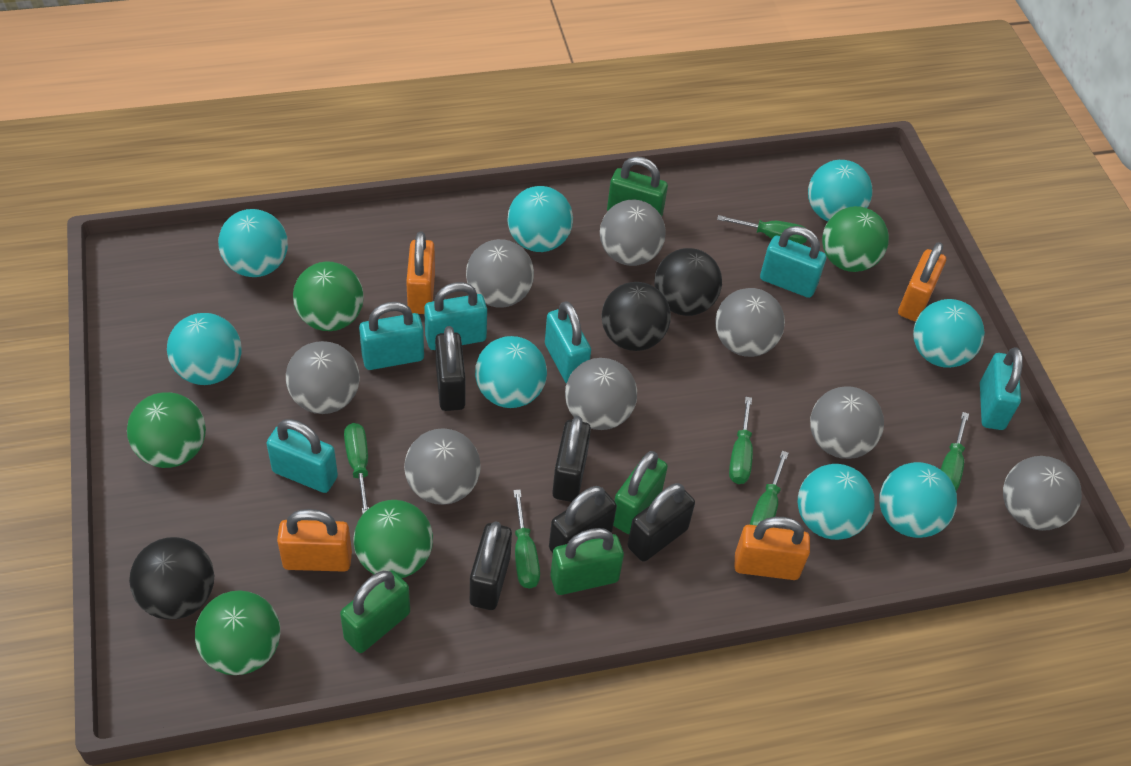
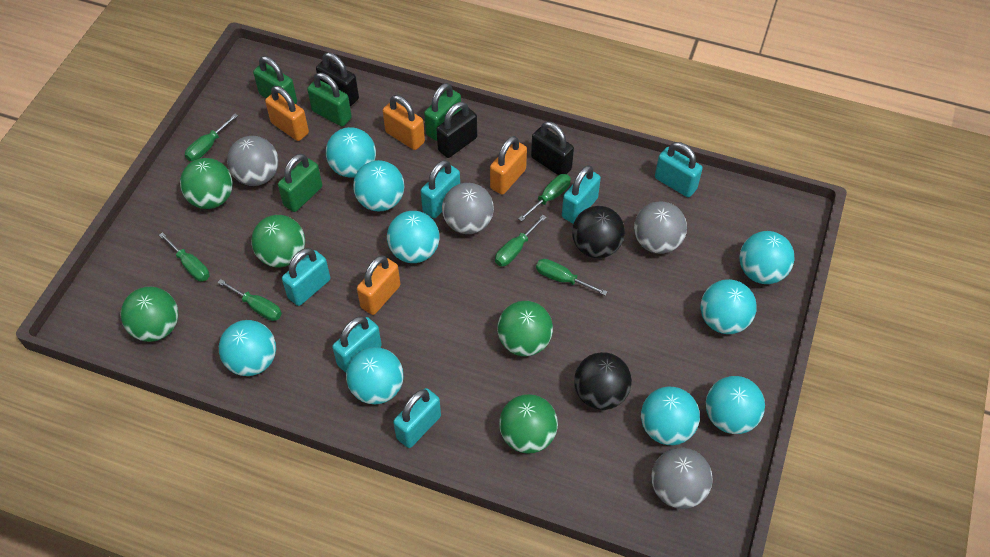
black ball: 3 -> 2
black padlock: 5 -> 3
grey ball: 8 -> 4
turquoise ball: 8 -> 9

